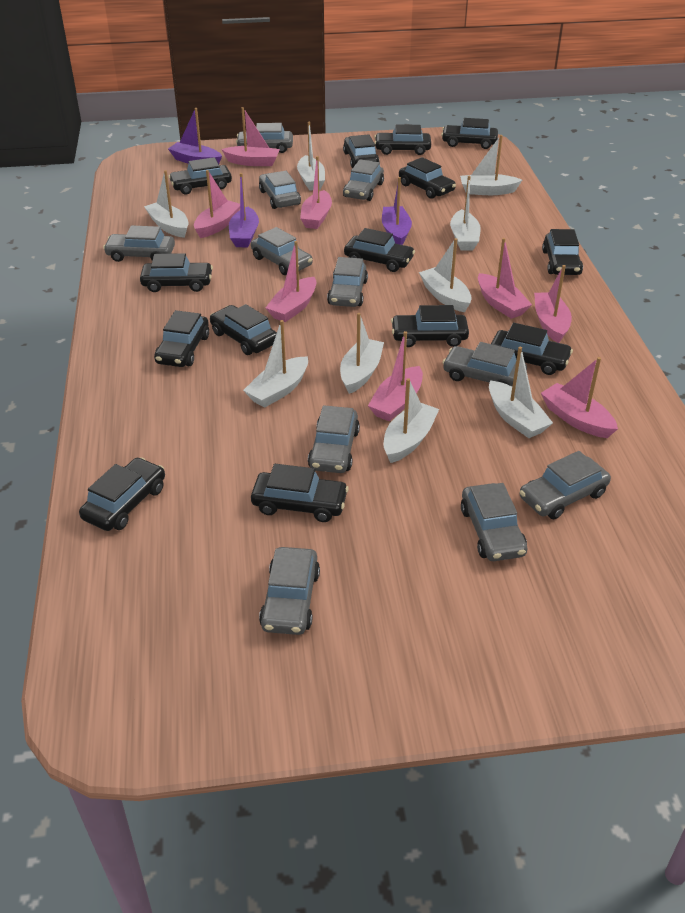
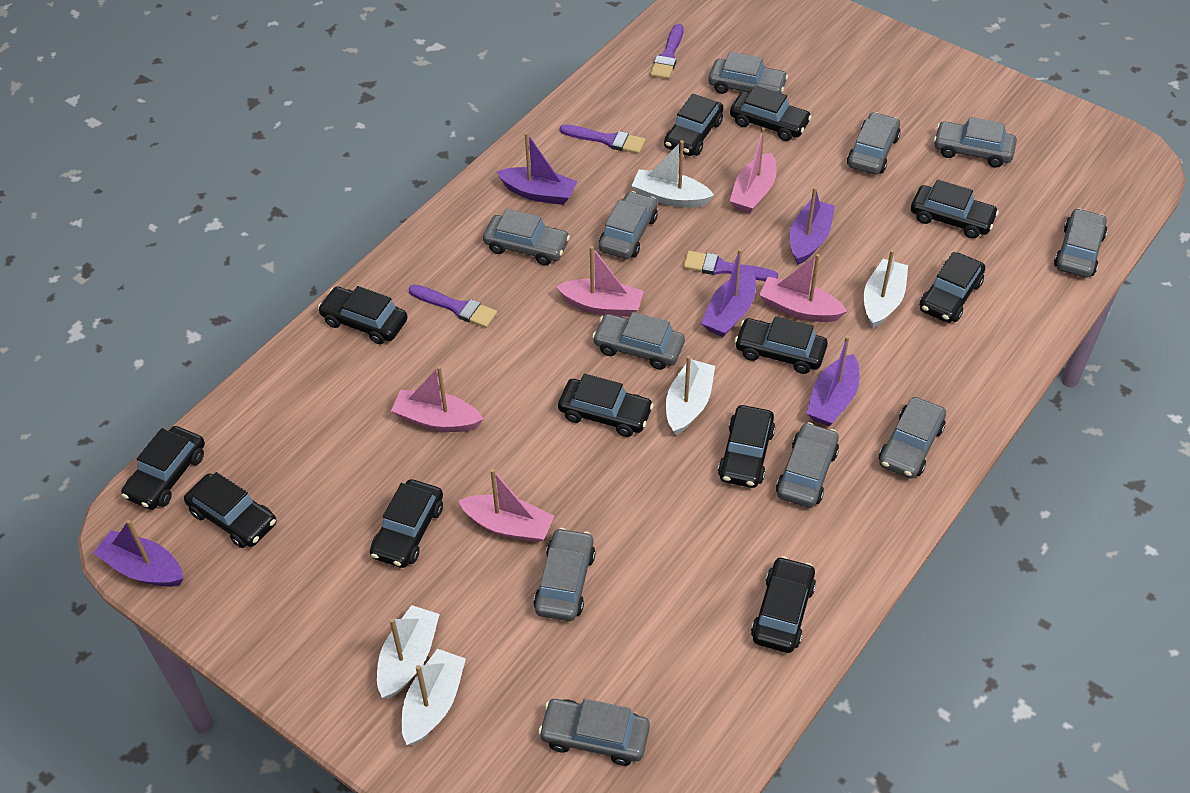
black car: 14 -> 12
pink boat: 8 -> 5
purple boat: 3 -> 5
purple brush: 0 -> 4
white boat: 9 -> 5

